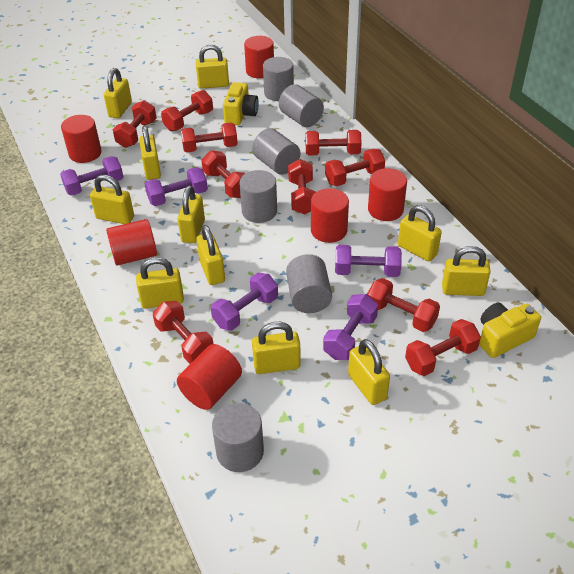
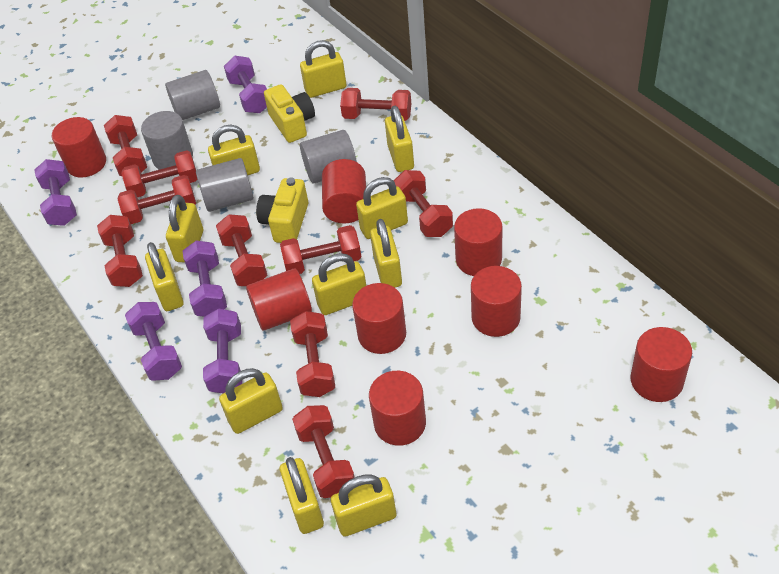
grey cylinder: 6 -> 4
red cylinder: 6 -> 8

